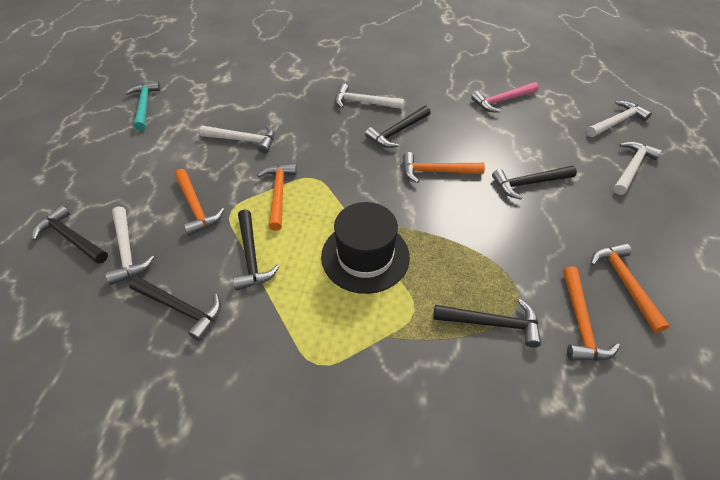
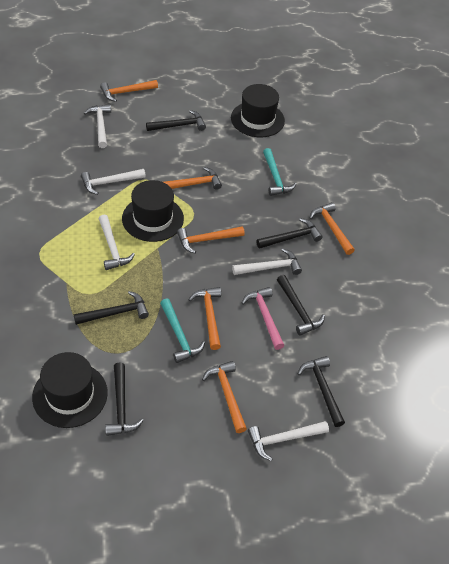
black hat: 1 -> 3
orange hammer: 5 -> 6
turquoise hammer: 1 -> 2

